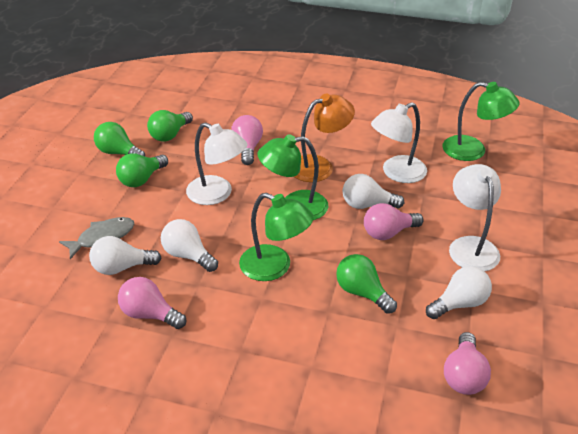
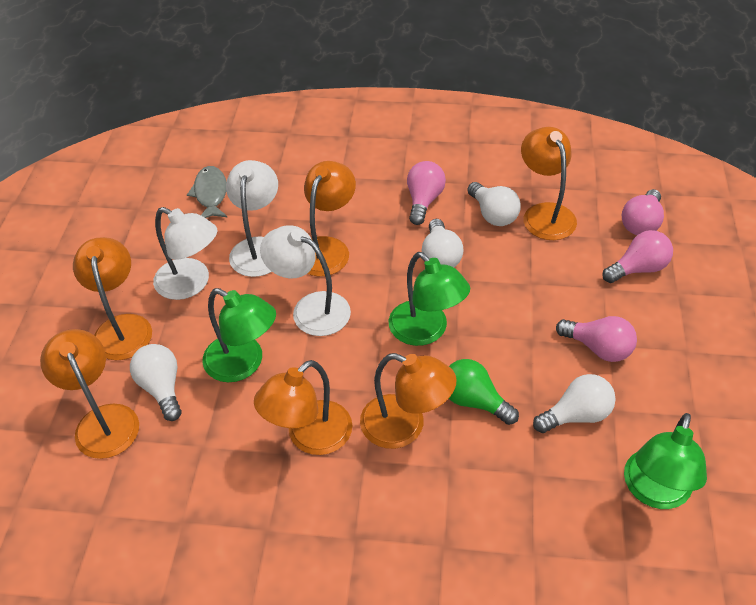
green light bulb: 4 -> 1
orange lamp: 1 -> 6

